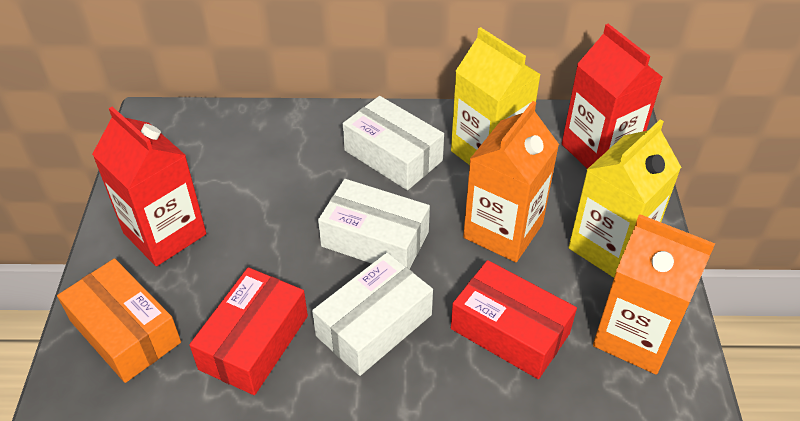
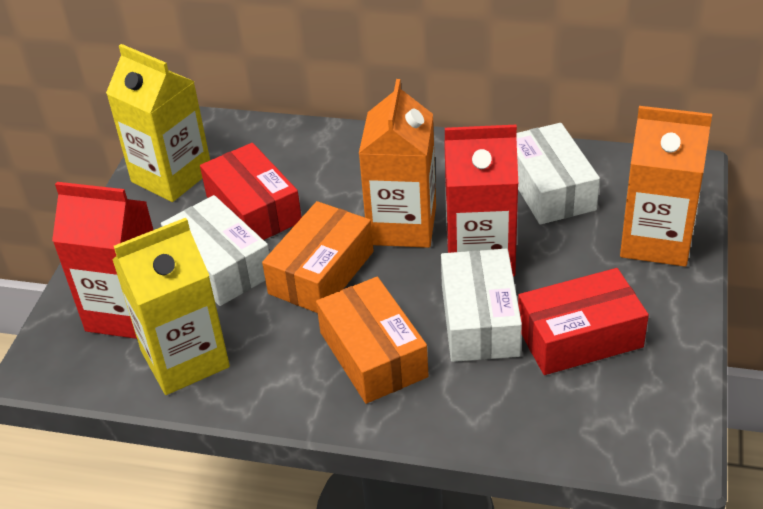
orange box: 1 -> 2

